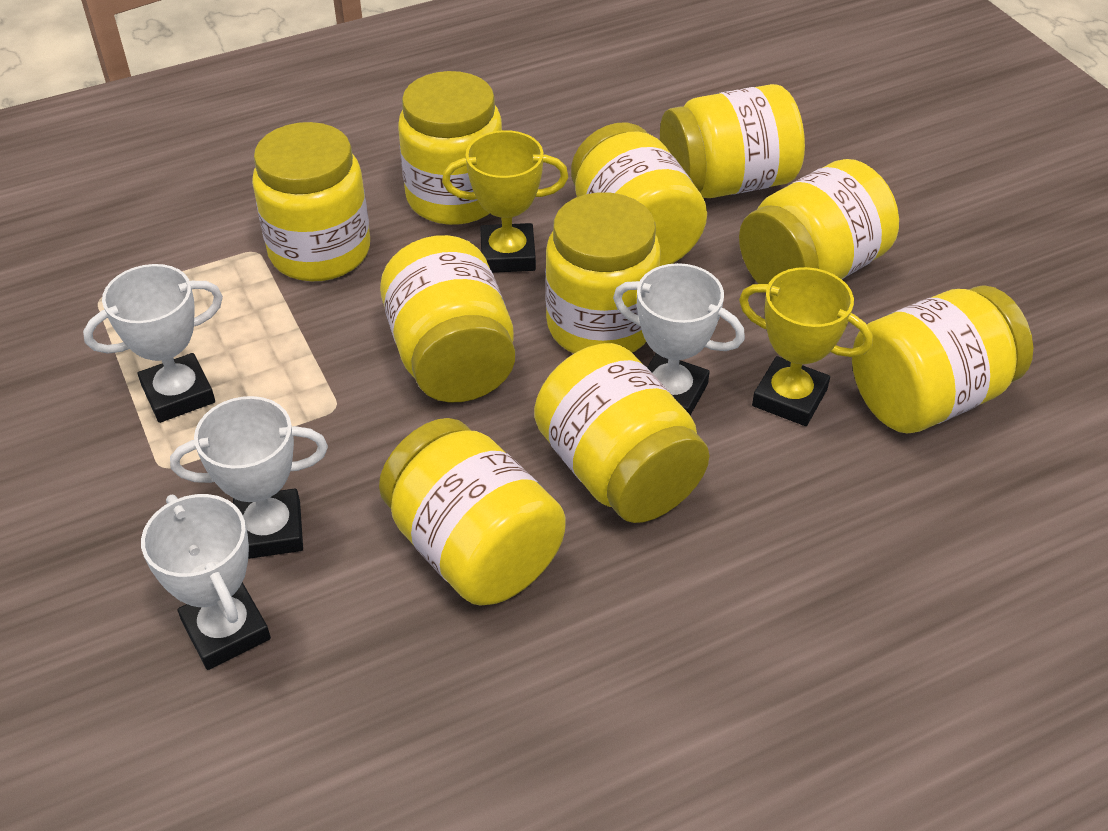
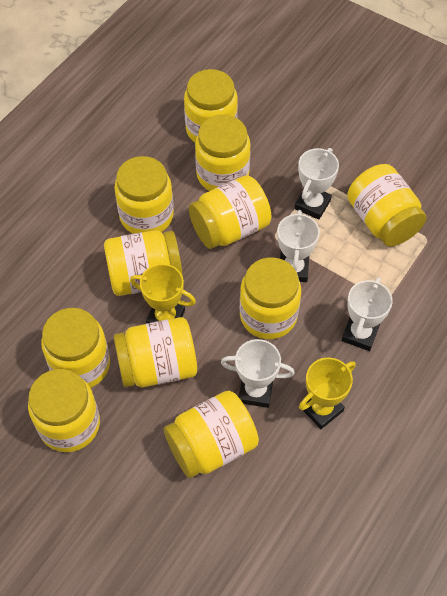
yellow jar: 10 -> 11

